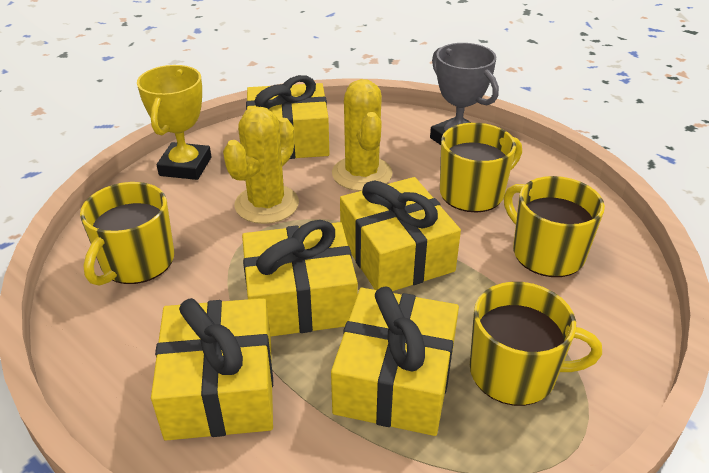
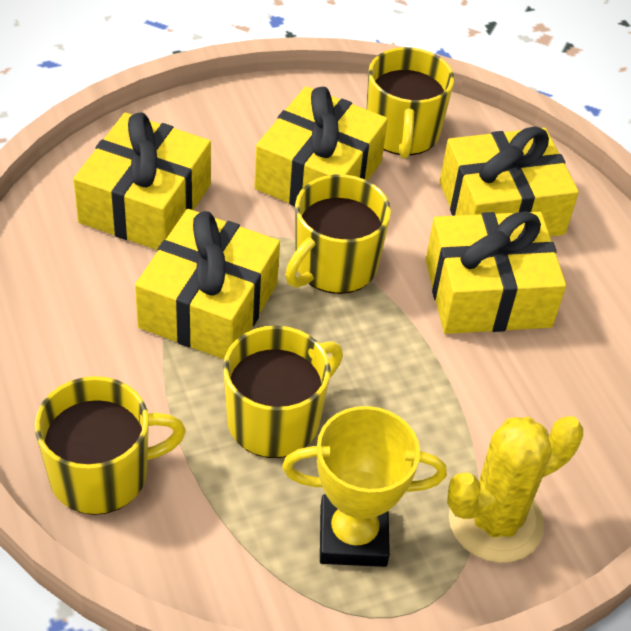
grey trophy: 1 -> 0
yellow cactus: 2 -> 1

